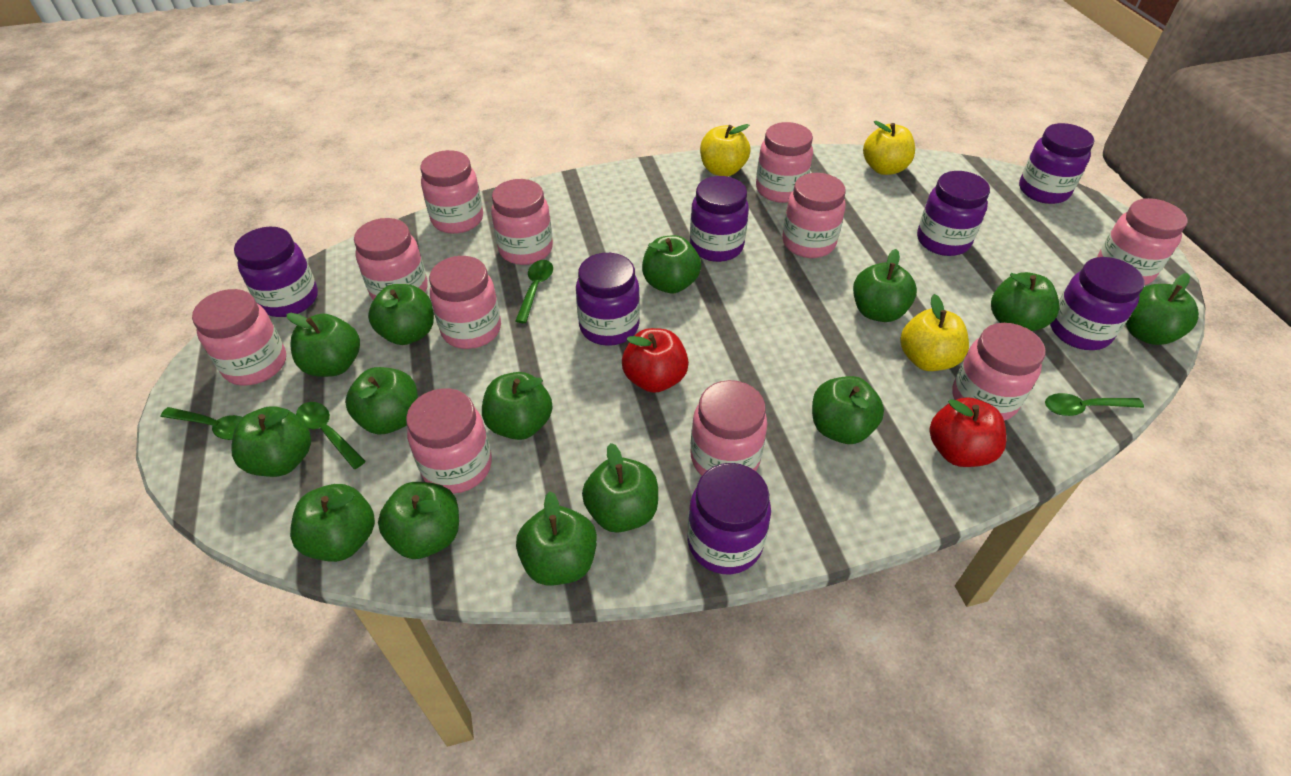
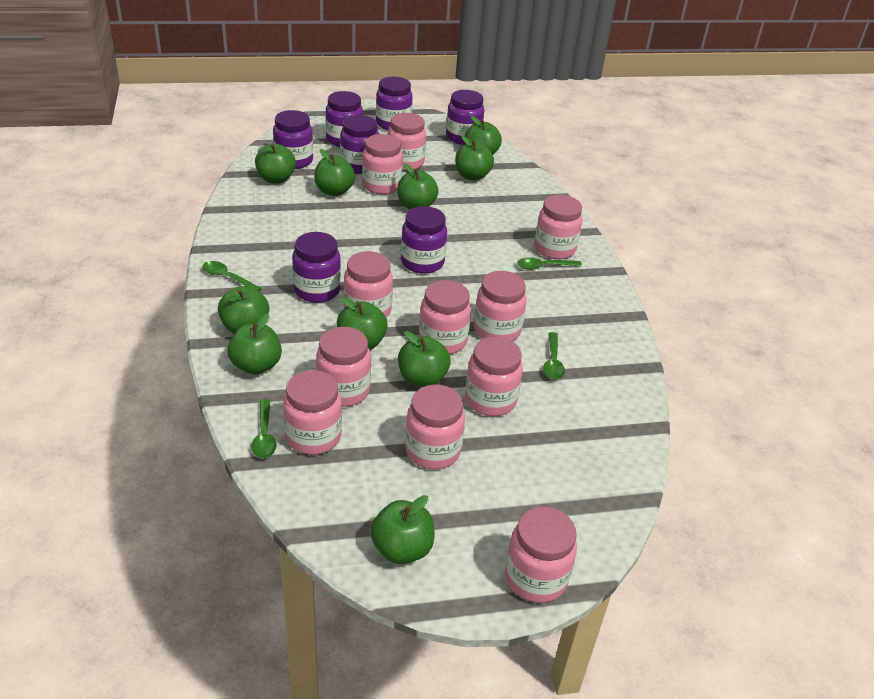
green apple: 14 -> 10
red apple: 2 -> 0
yellow apple: 3 -> 0

